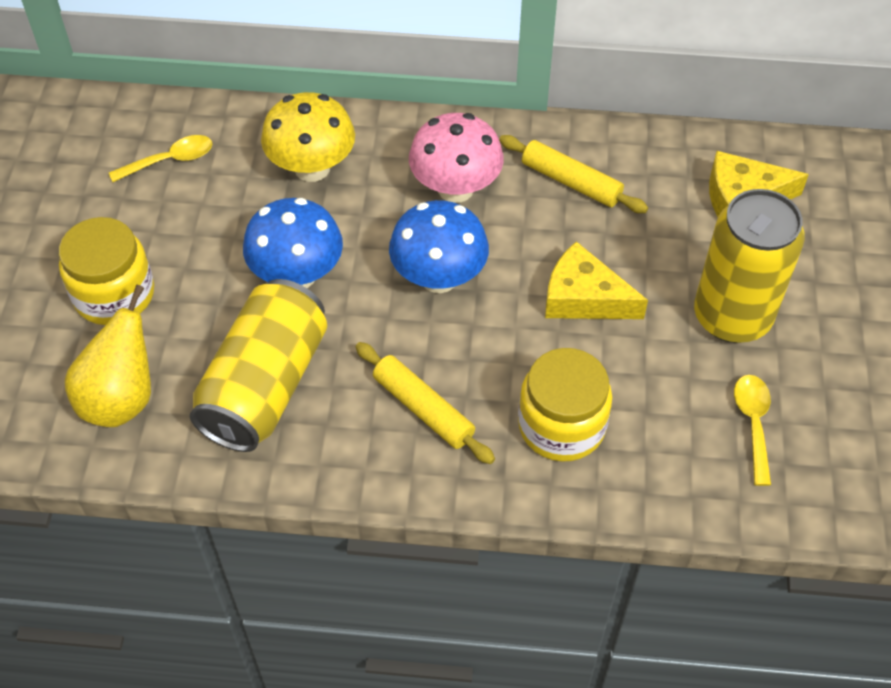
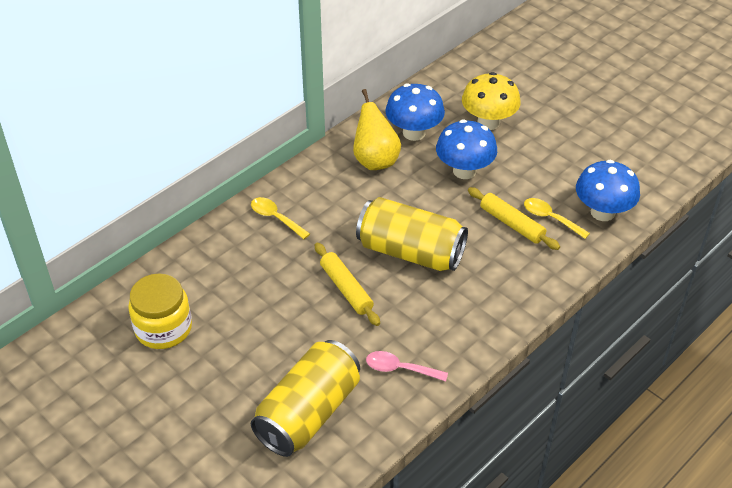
blue mushroom: 2 -> 3
pink mushroom: 1 -> 0
pink spoon: 0 -> 1
yellow cheese: 2 -> 0
yellow jar: 2 -> 1

